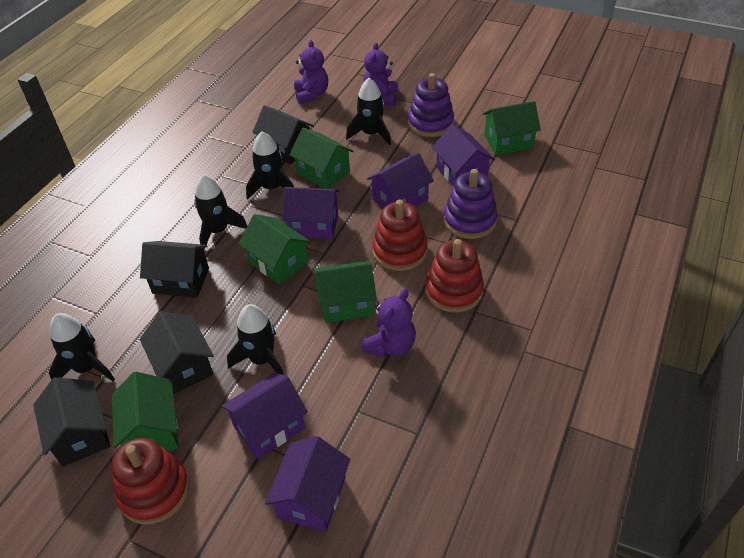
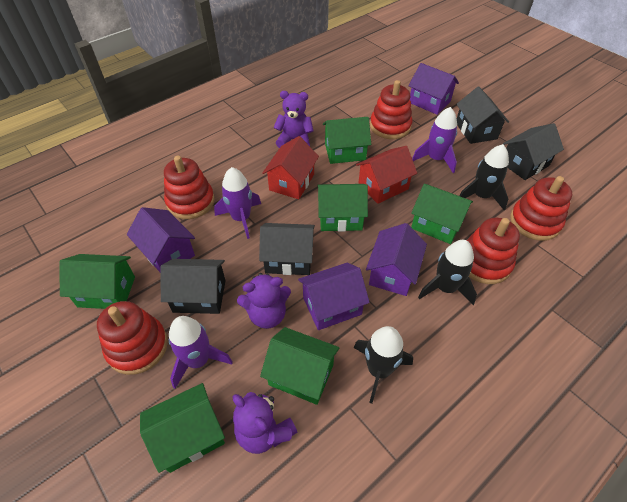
black rocket: 5 -> 3
green house: 5 -> 6
purple house: 5 -> 4
purple rocket: 0 -> 3
purple stacking toy: 2 -> 0
red house: 0 -> 2
red stacking toy: 3 -> 5

